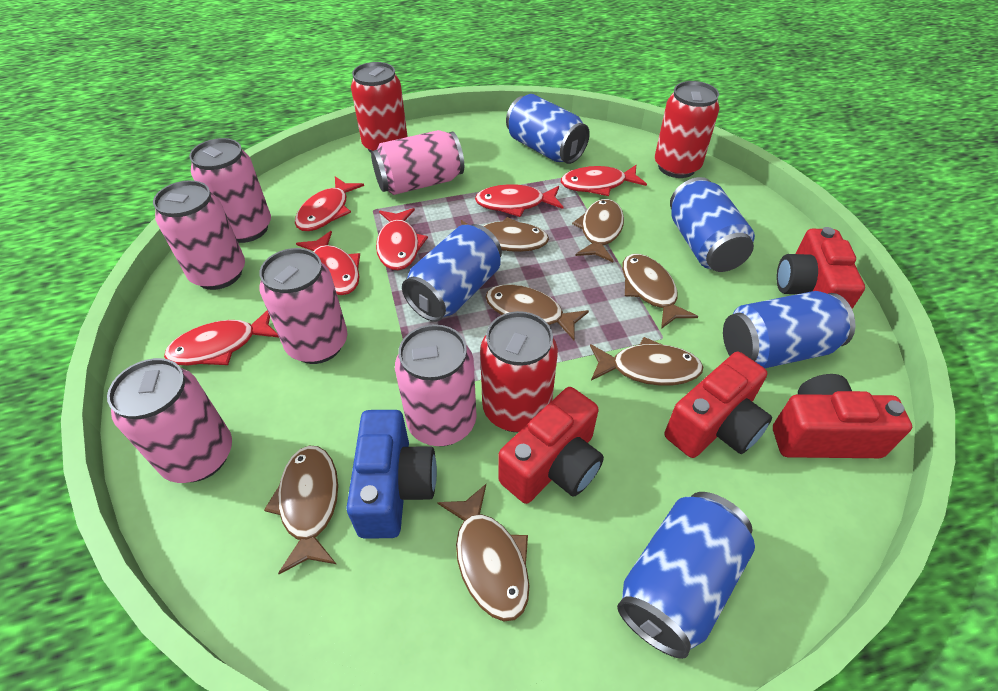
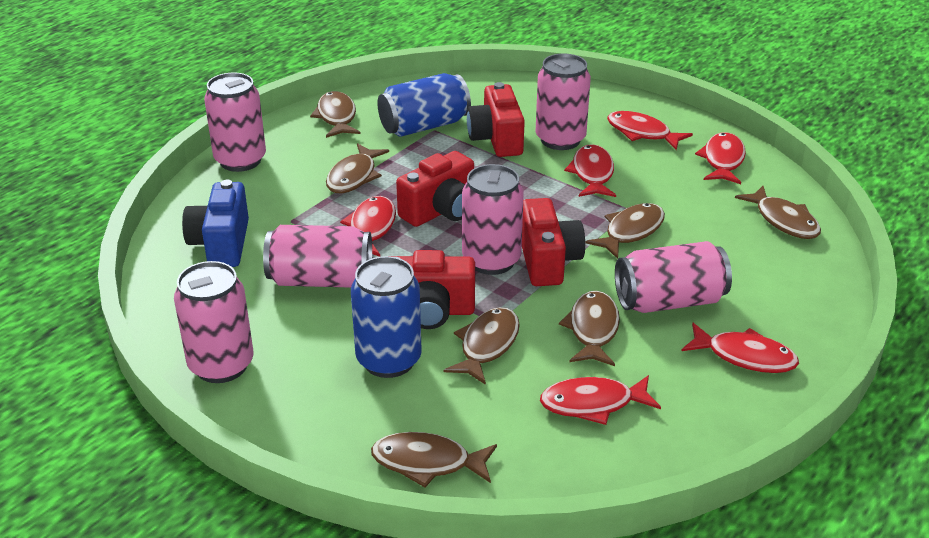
blue can: 5 -> 2
red can: 3 -> 0

